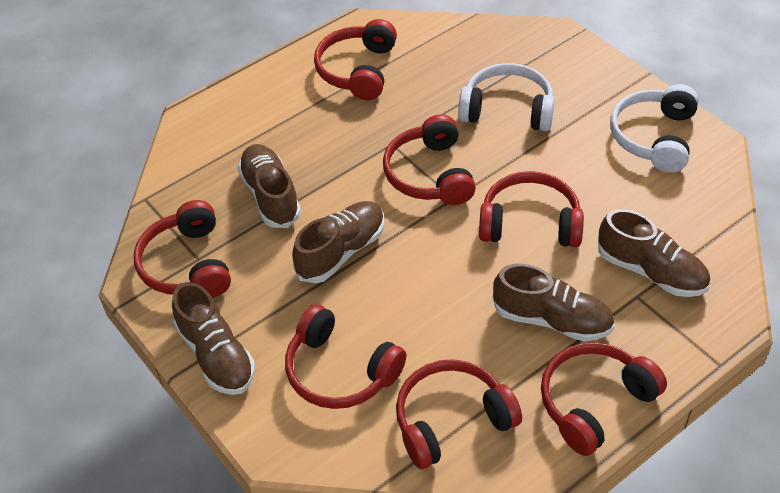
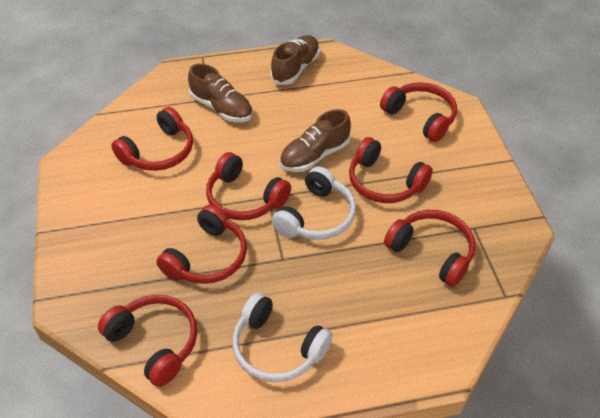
brown shoe: 5 -> 3

